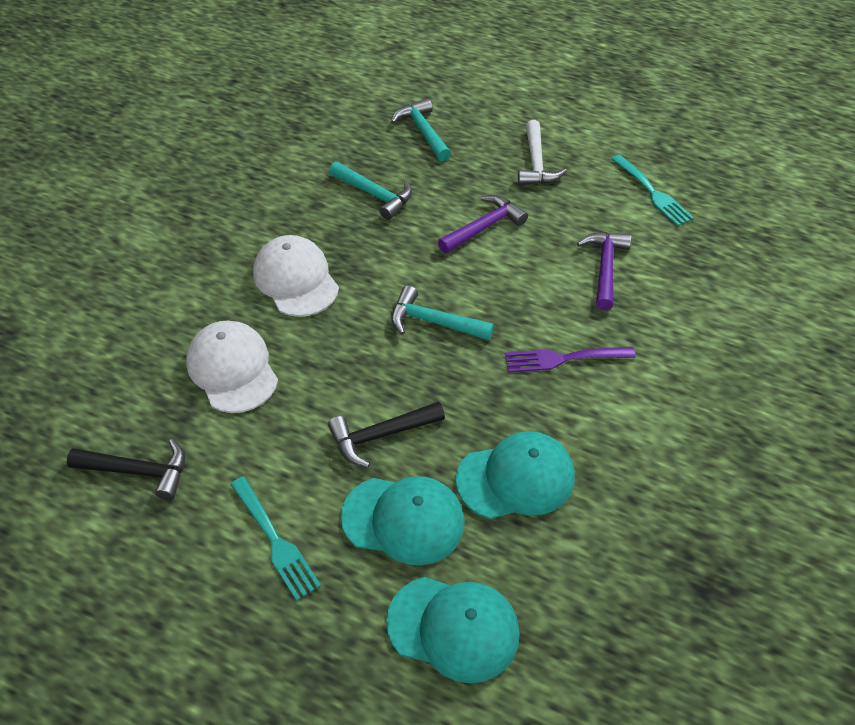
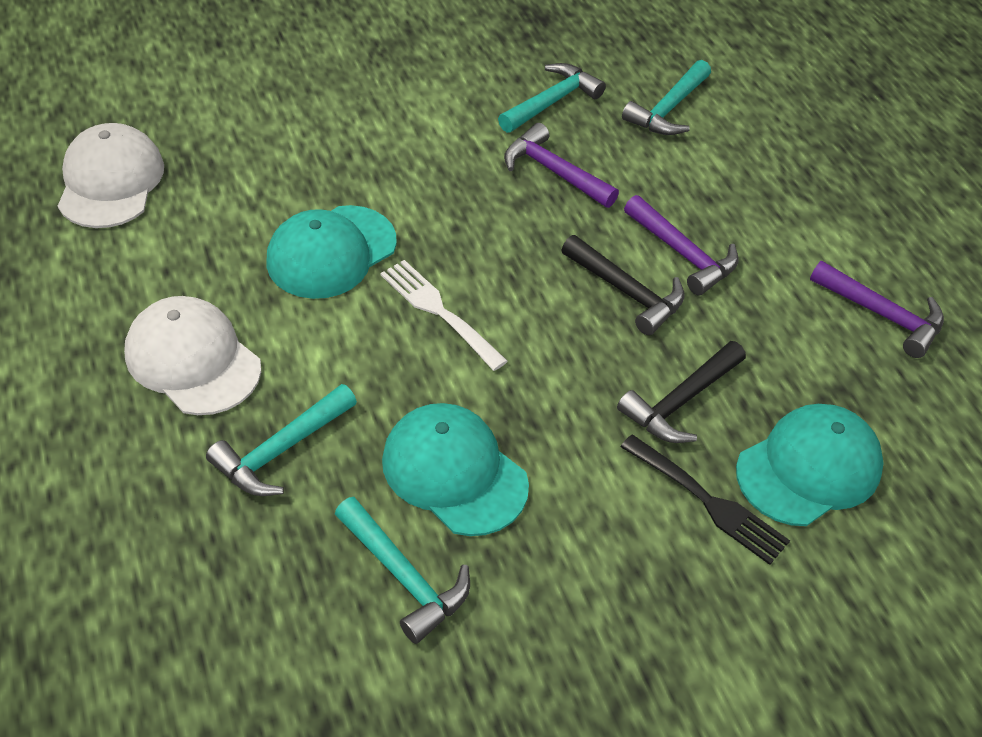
black fork: 0 -> 1
purple fork: 1 -> 0
purple hammer: 2 -> 3
turquoise fork: 2 -> 0
turquoise hammer: 3 -> 4
white fork: 0 -> 1
white hammer: 1 -> 0

